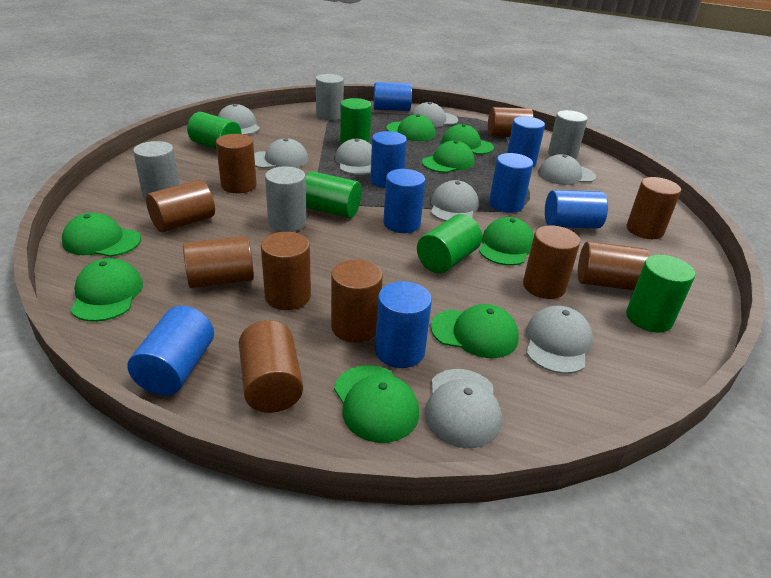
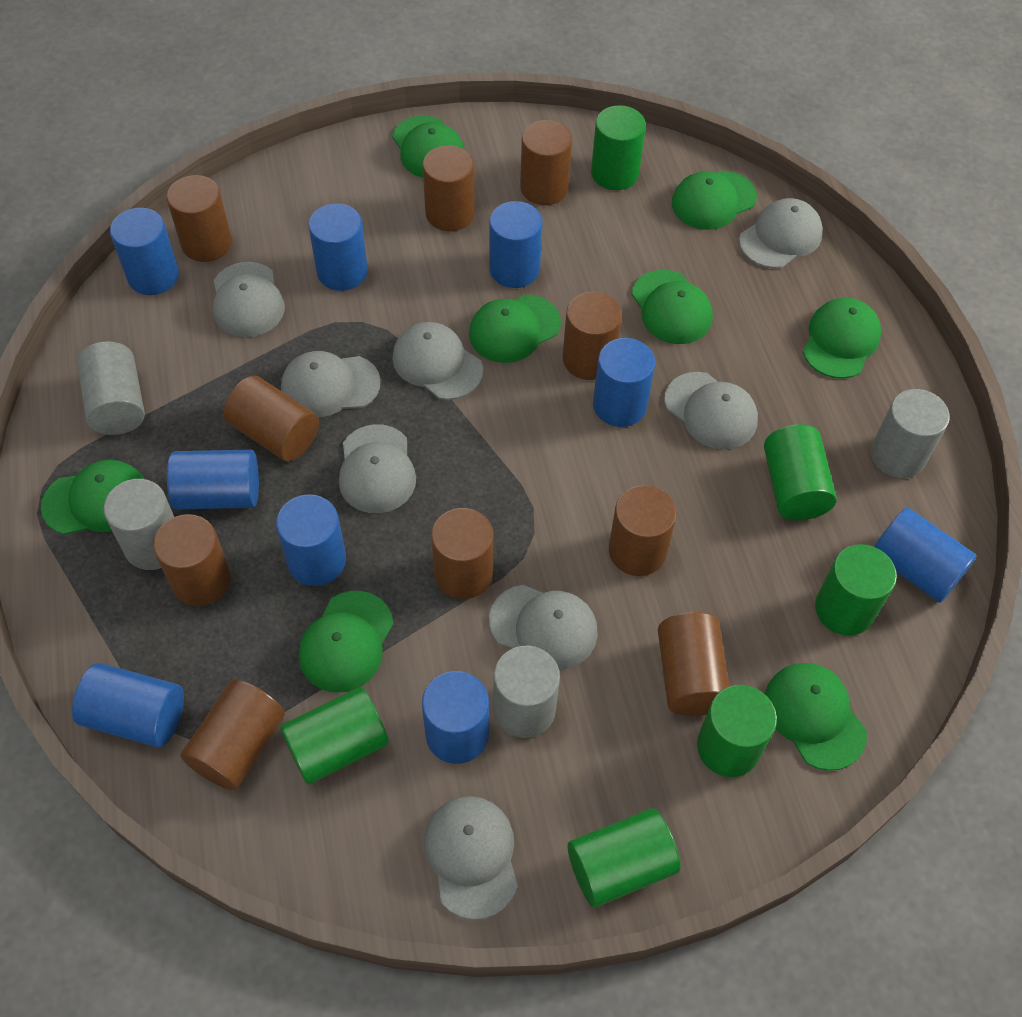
blue cylinder: 8 -> 9
green cylinder: 5 -> 6

